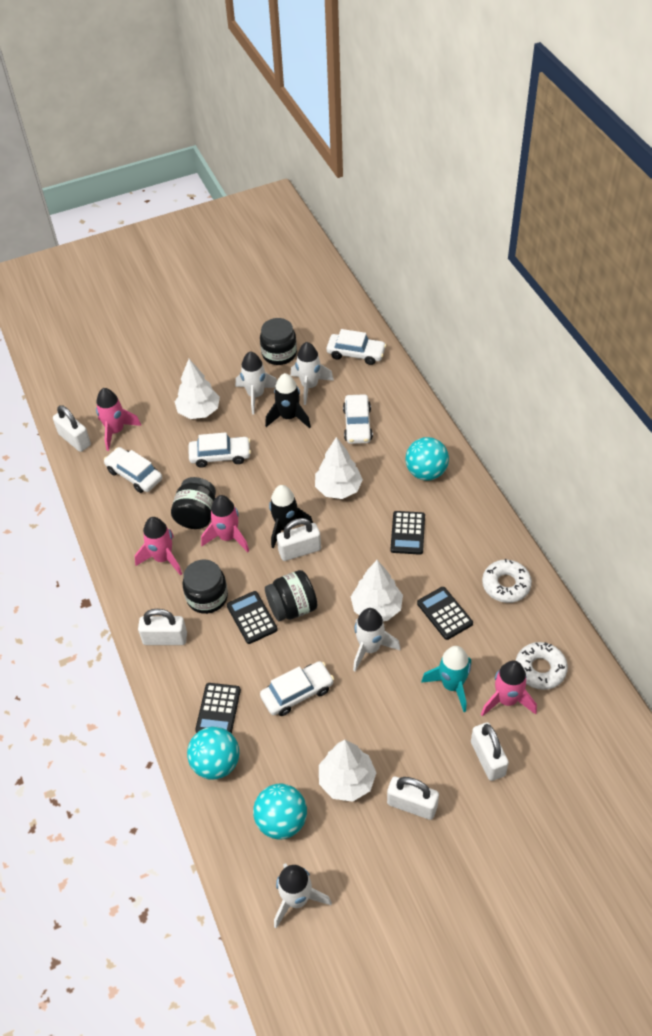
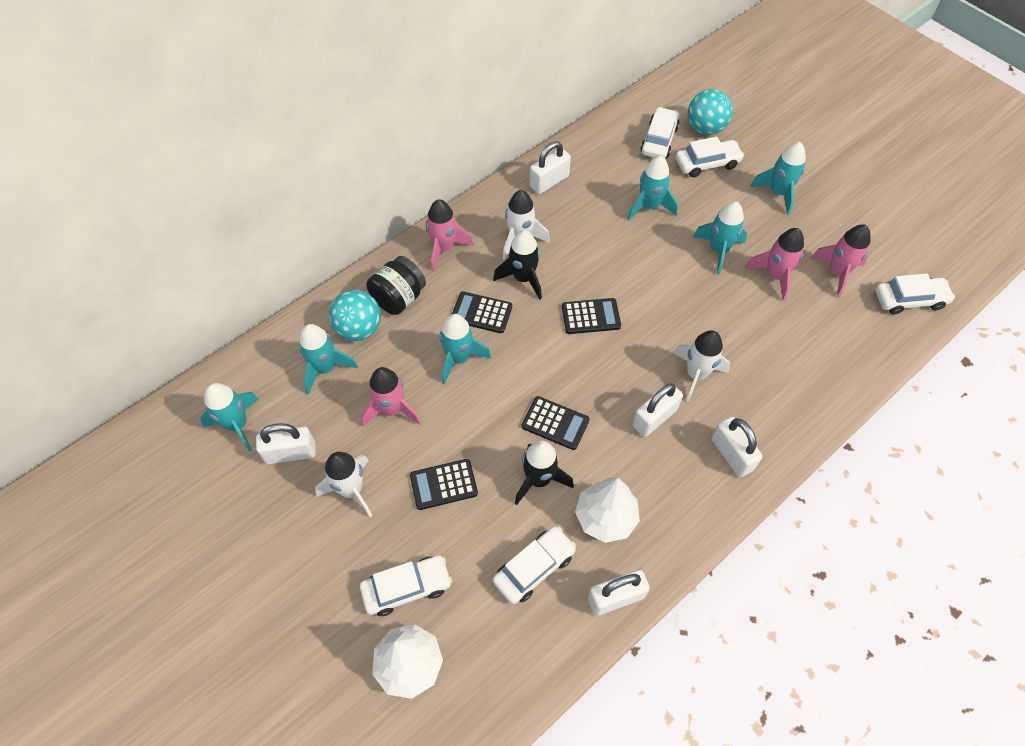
black jar: 4 -> 1
turquoise ball: 3 -> 2
turquoise rocket: 1 -> 6
white donut: 2 -> 0
white rocket: 4 -> 3
white tree: 4 -> 2

